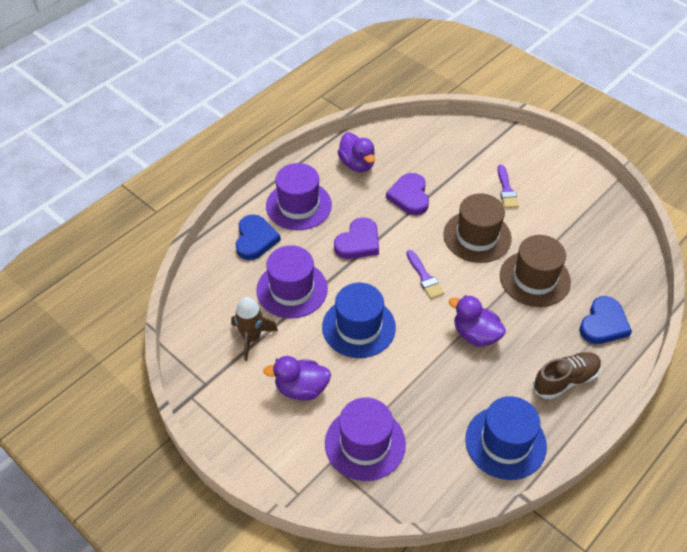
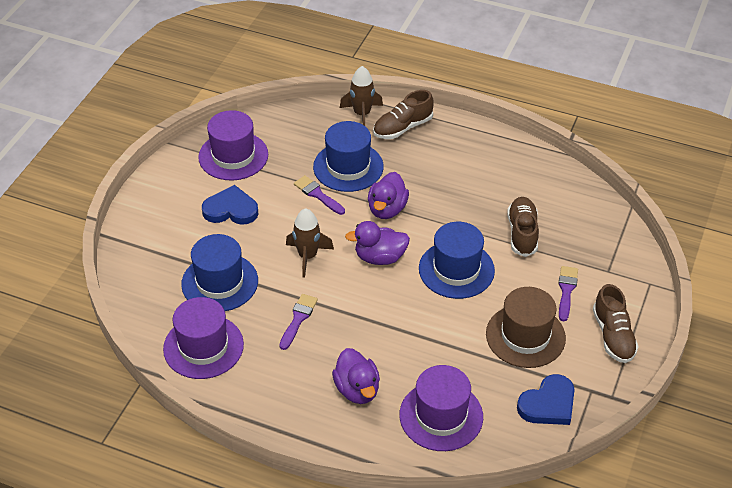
blue hat: 2 -> 3
brown hat: 2 -> 1
brown rocket: 1 -> 2
brown shoe: 1 -> 3
purple brush: 2 -> 3
purple heart: 2 -> 0

